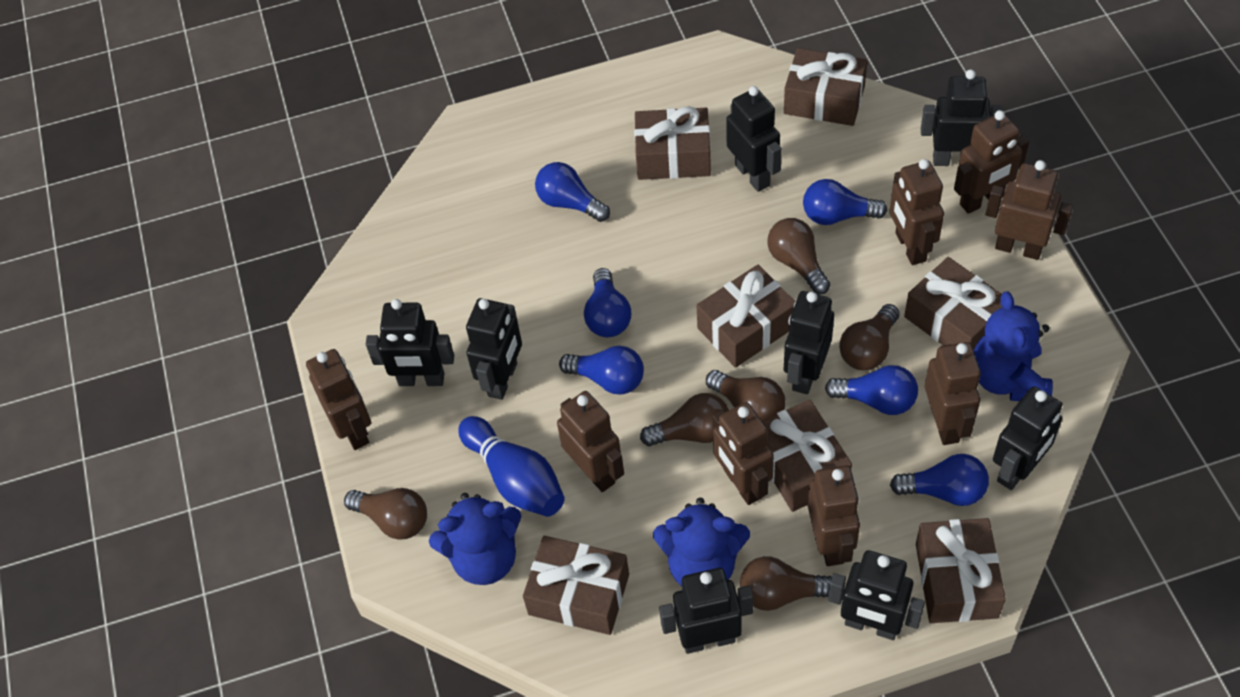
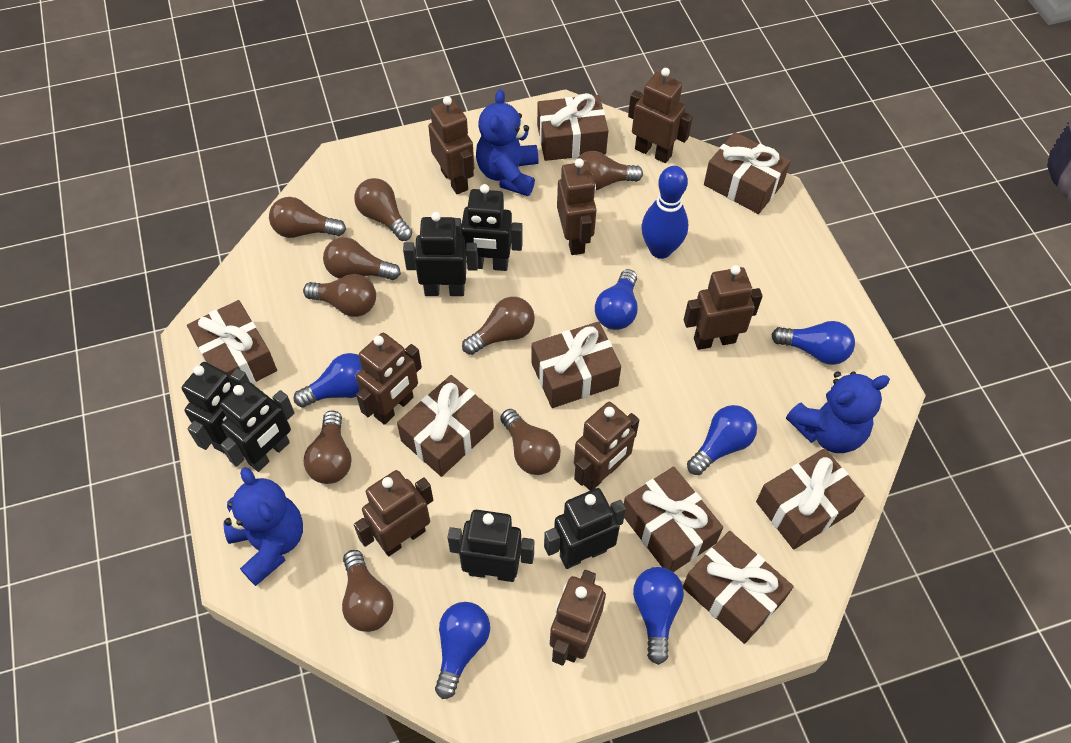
black robot: 8 -> 6
brown gift: 7 -> 8
brown light bulb: 6 -> 9

